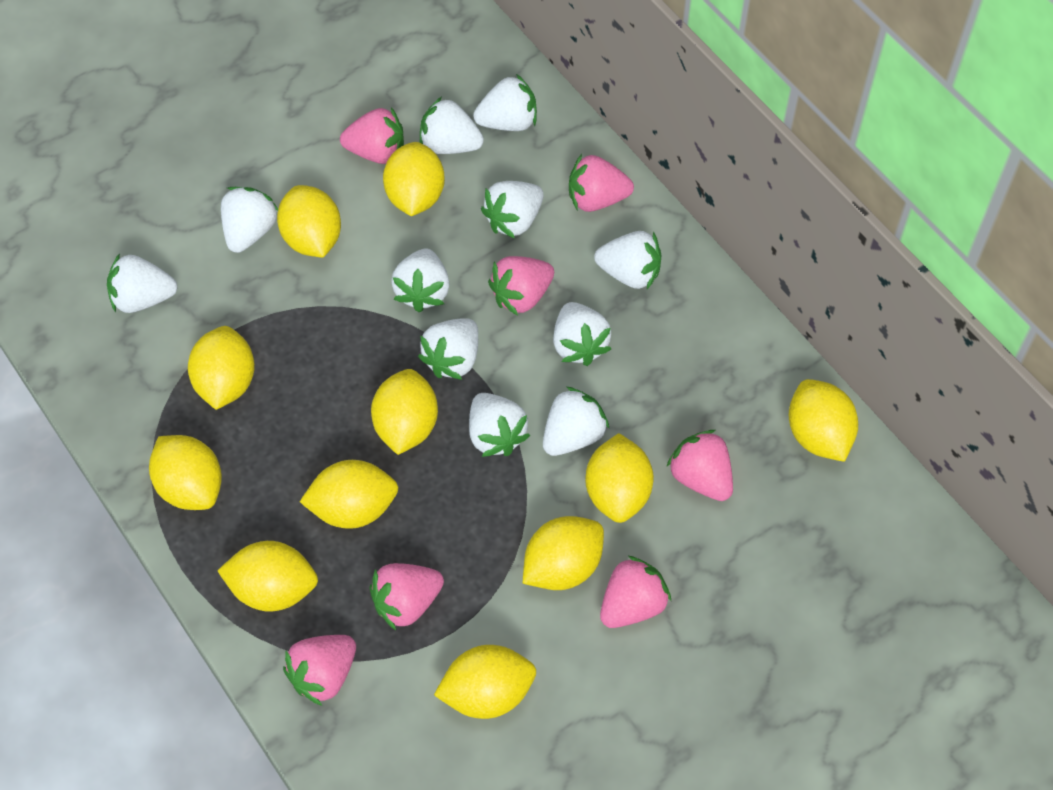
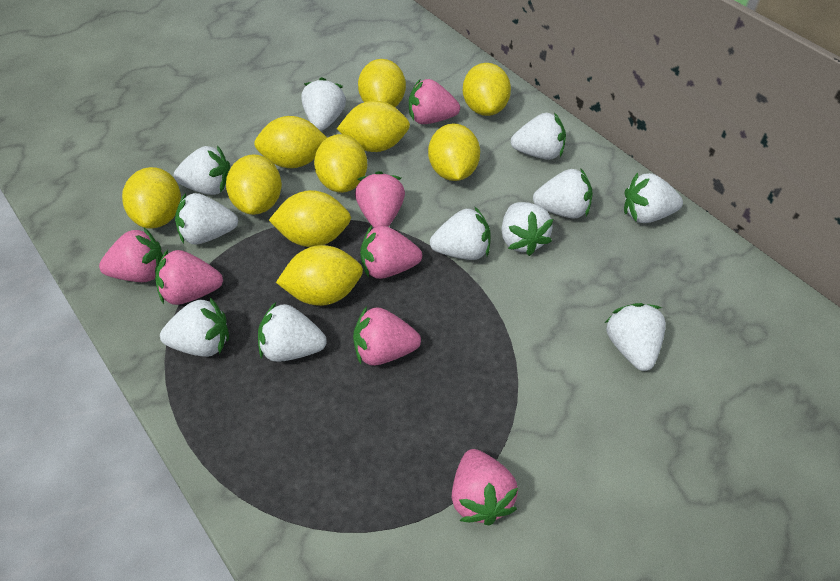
yellow lemon: 11 -> 10

